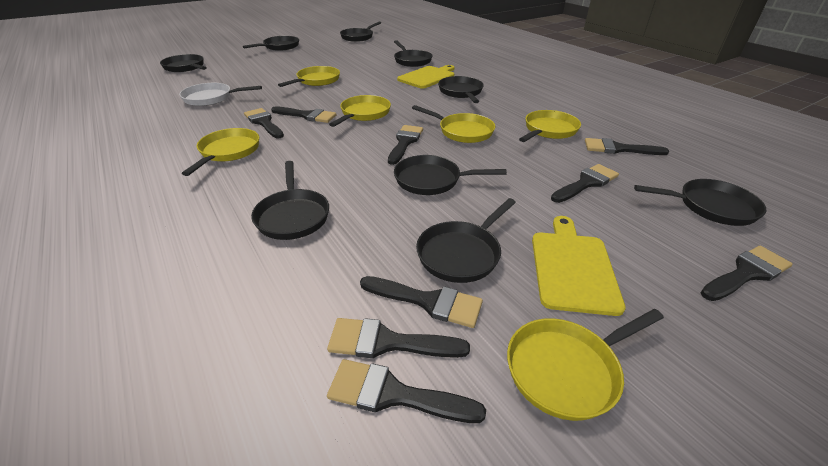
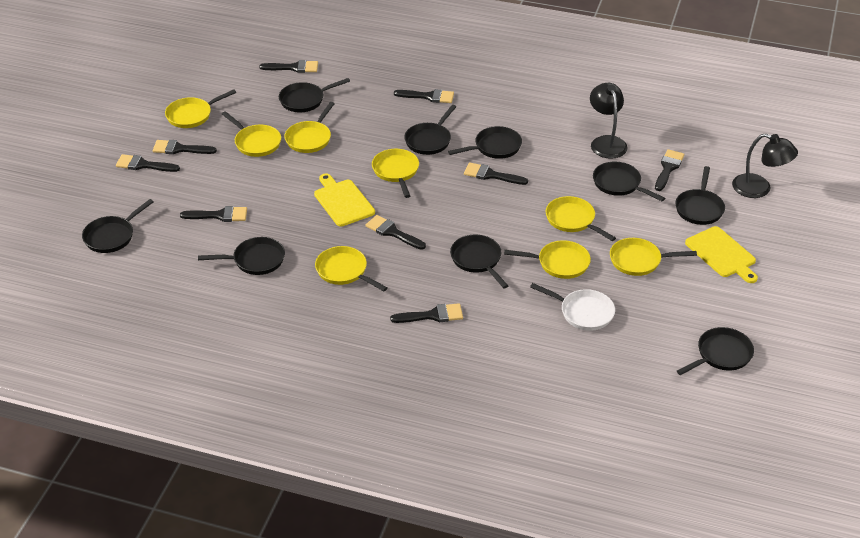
black lamp: 0 -> 2
yellow pan: 6 -> 8

